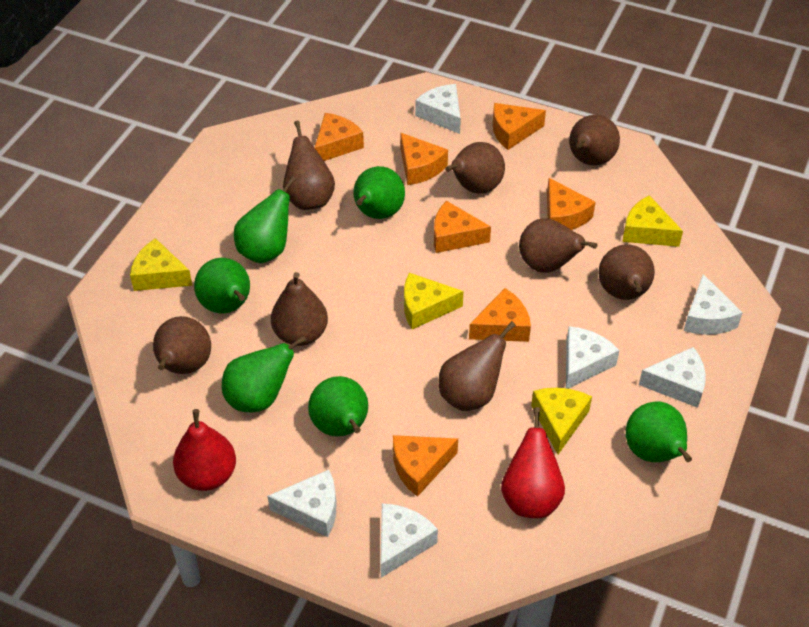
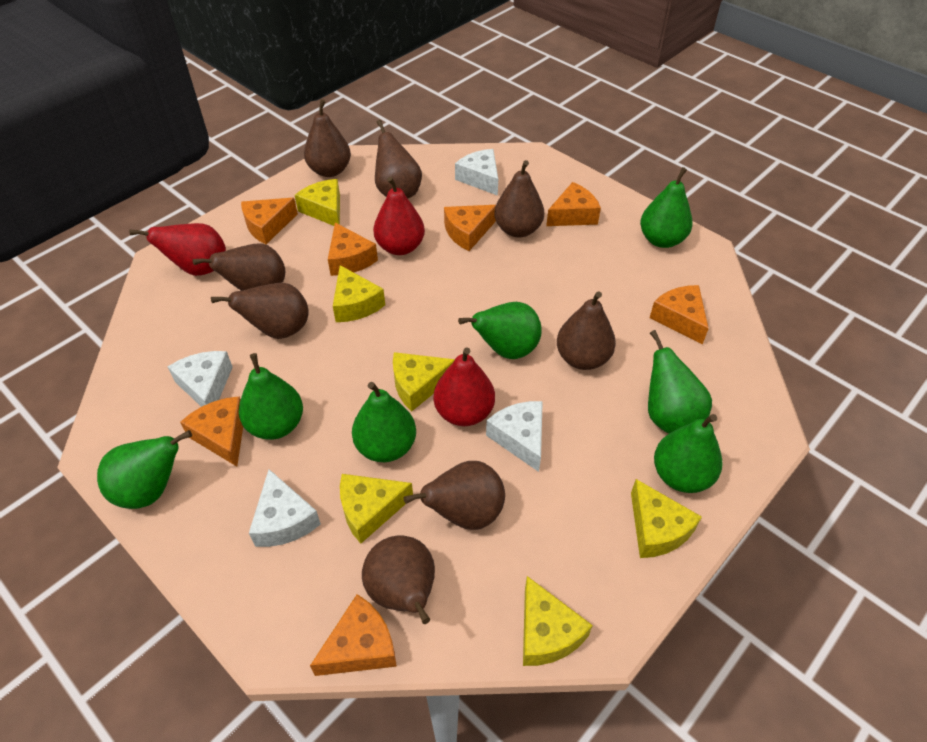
green pear: 6 -> 7
red pear: 2 -> 3
white cheese: 6 -> 4
yellow cheese: 4 -> 6

